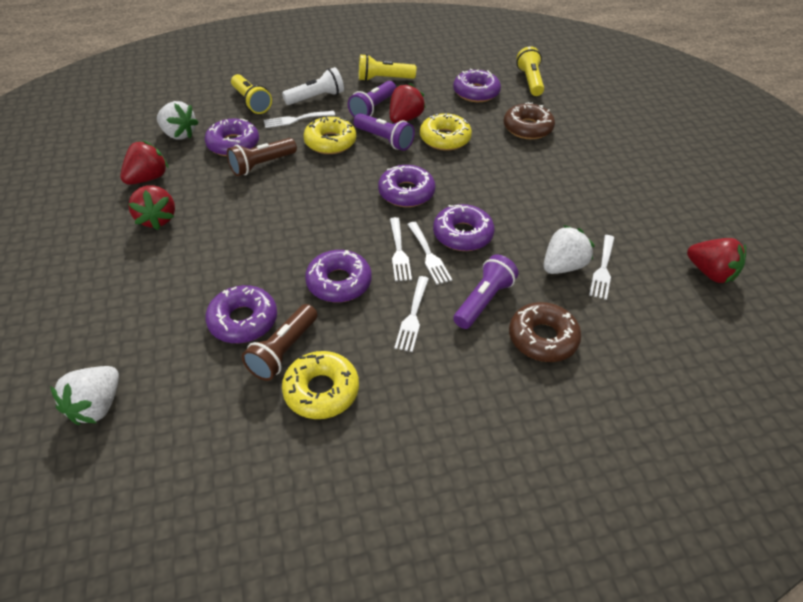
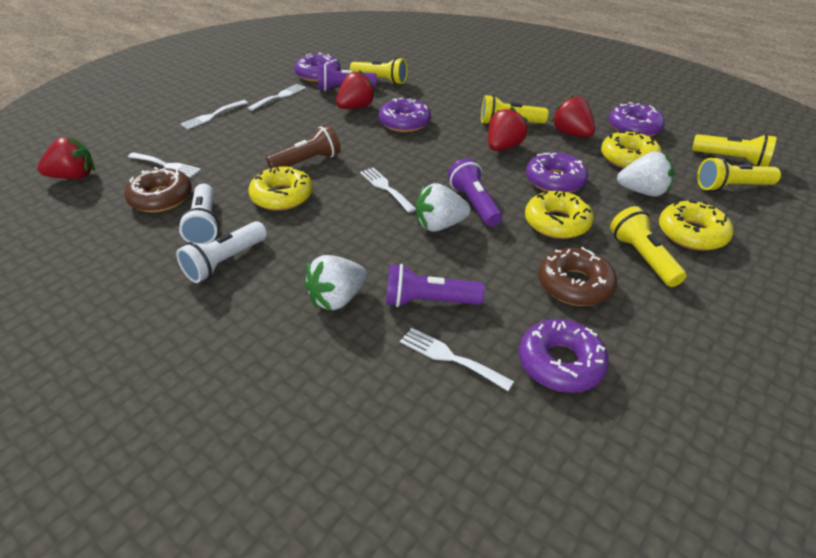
brown flashlight: 2 -> 1
purple donut: 6 -> 5
white flashlight: 1 -> 2
yellow donut: 3 -> 4
yellow flashlight: 3 -> 5

